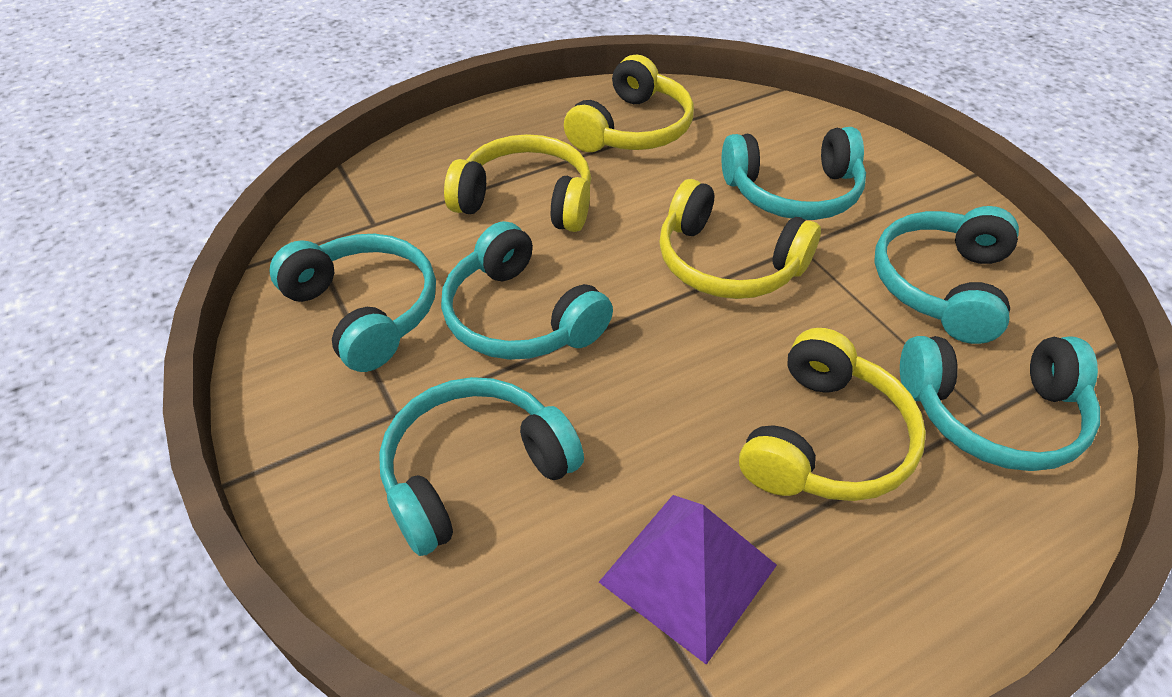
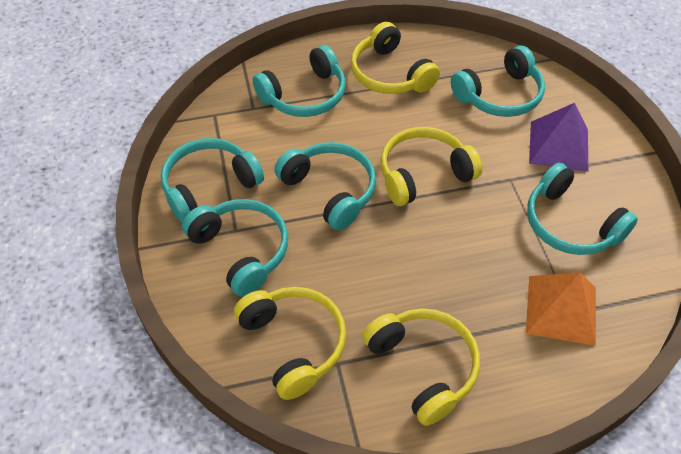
orange pyramid: 0 -> 1

